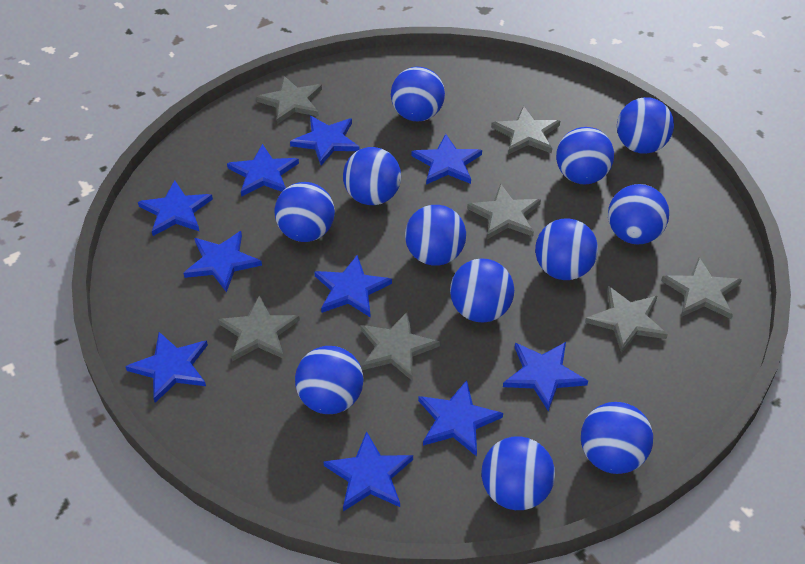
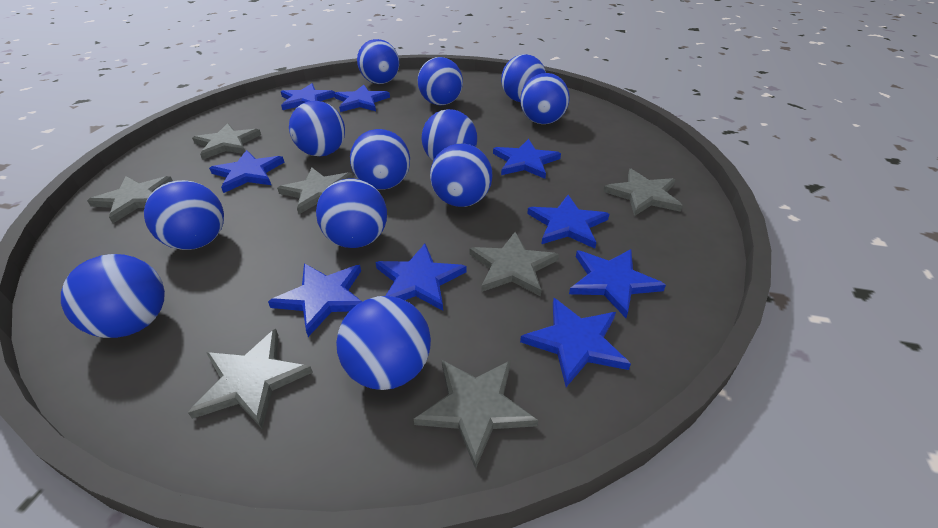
blue star: 10 -> 9

